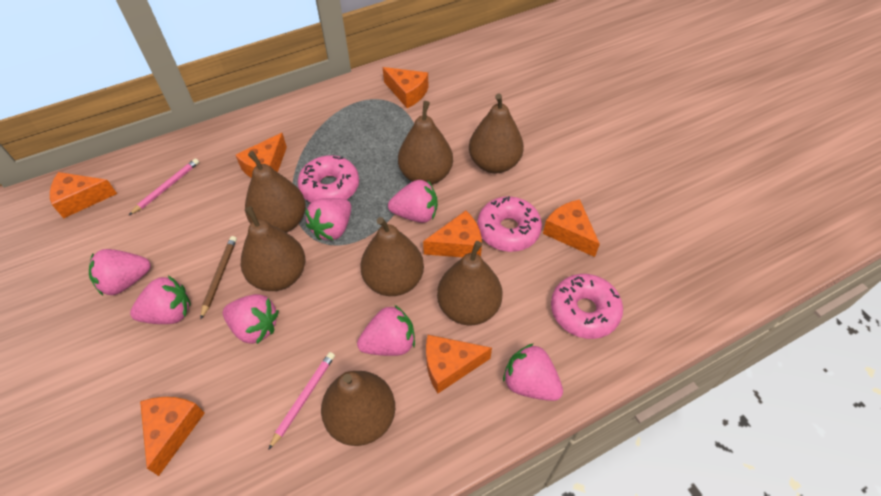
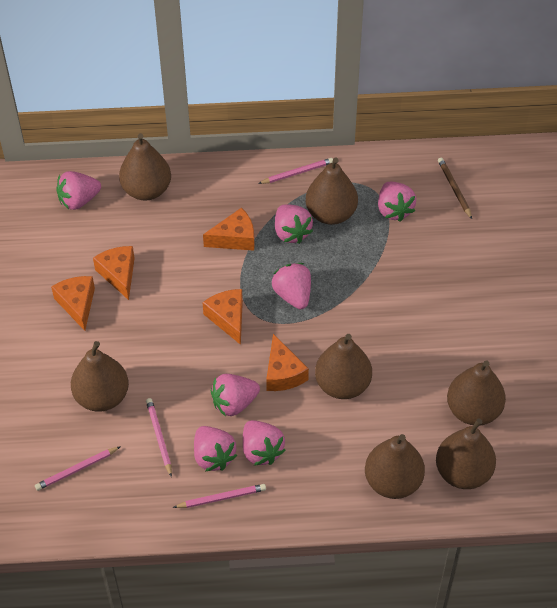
orange cheese: 7 -> 5
pink donut: 3 -> 0
pink pencil: 2 -> 4

